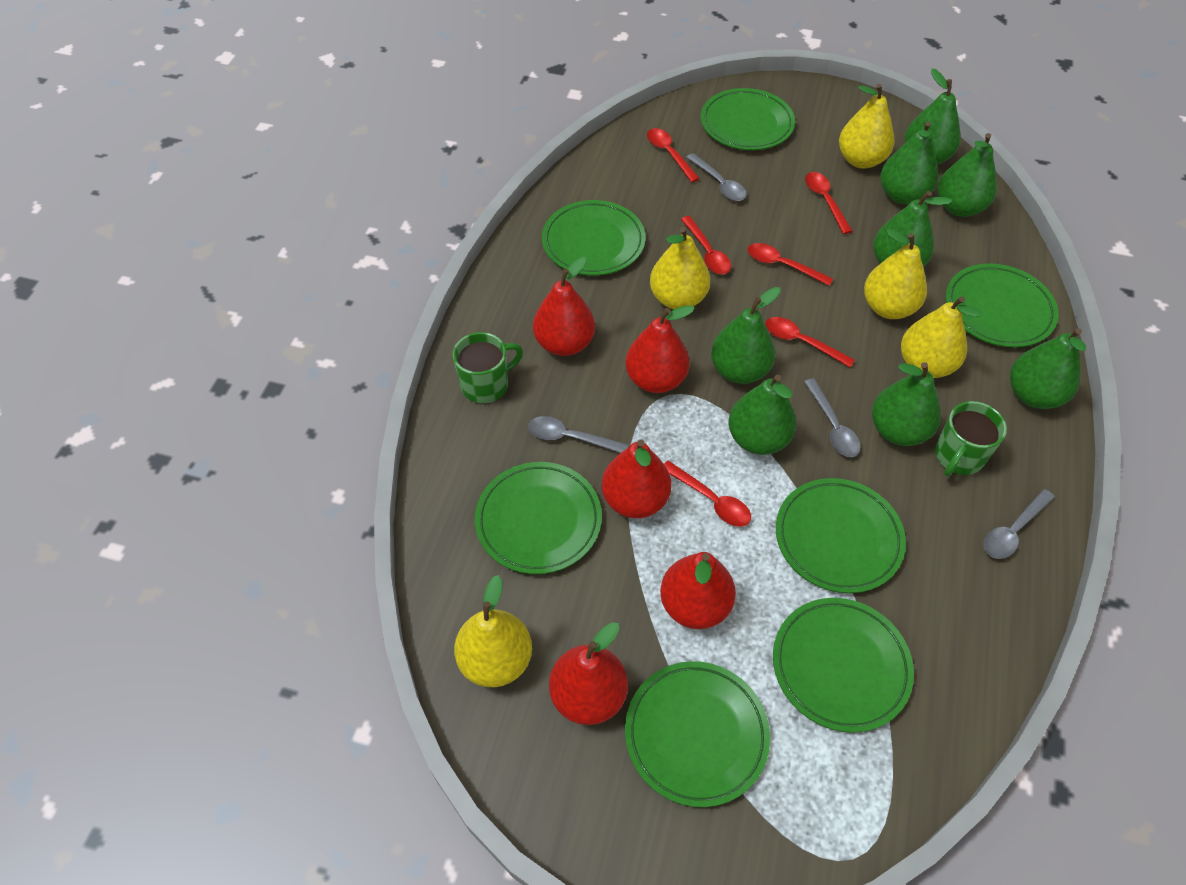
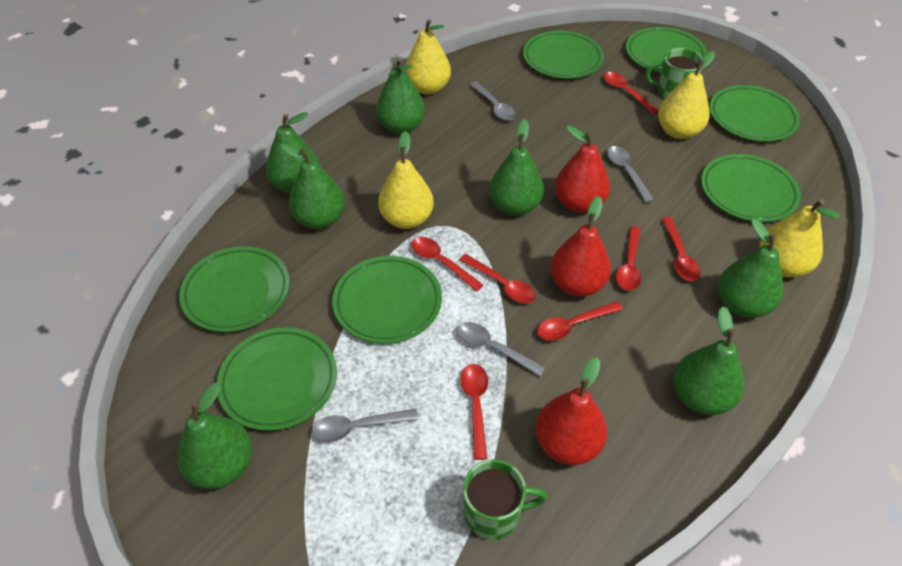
green pear: 8 -> 7
red pear: 5 -> 3
red spoon: 6 -> 7
yellow pear: 5 -> 4

